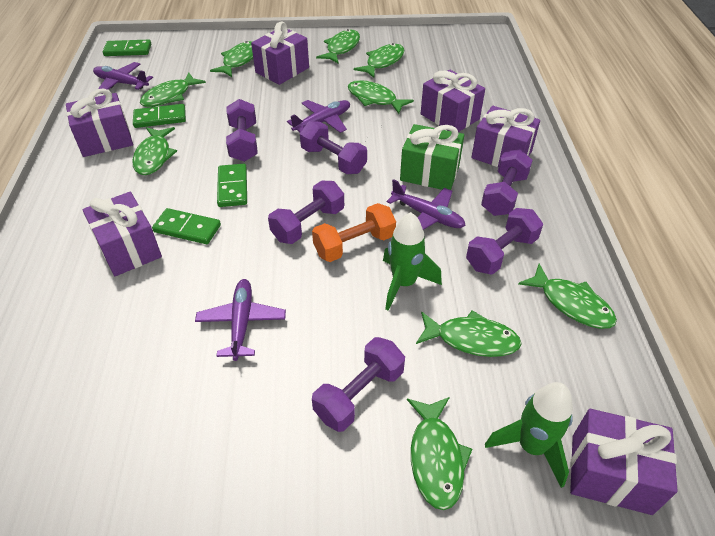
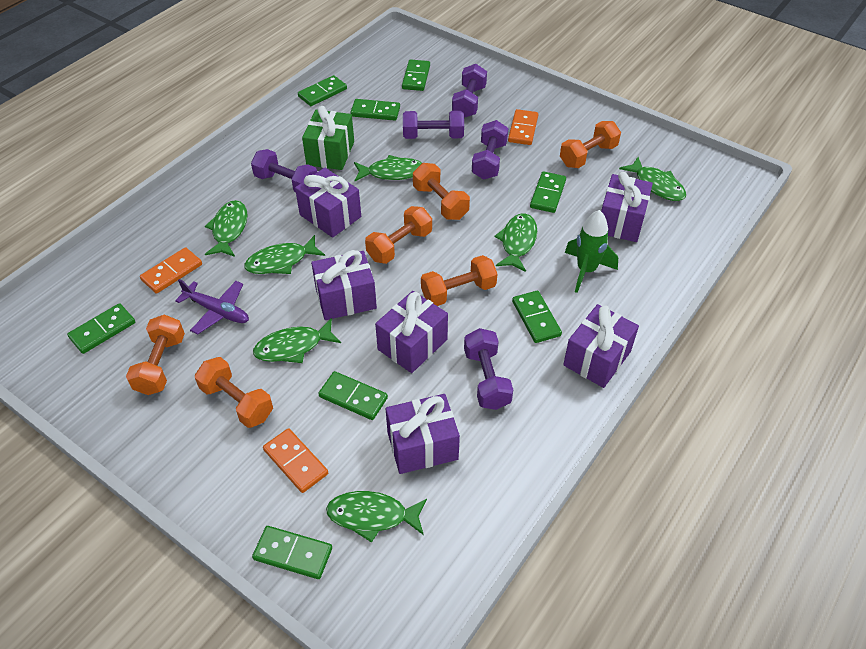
green domino: 4 -> 8
green fish: 9 -> 7
green rocket: 2 -> 1
orange domino: 0 -> 3
orange dumbbell: 1 -> 6
purple dumbbell: 6 -> 5
purple plane: 4 -> 1

